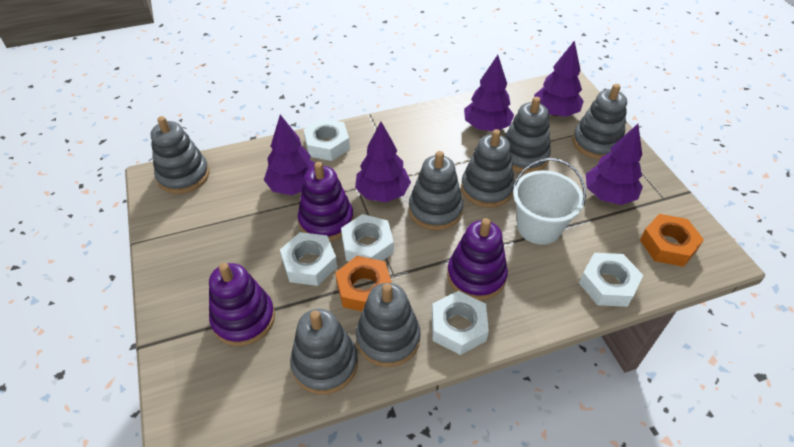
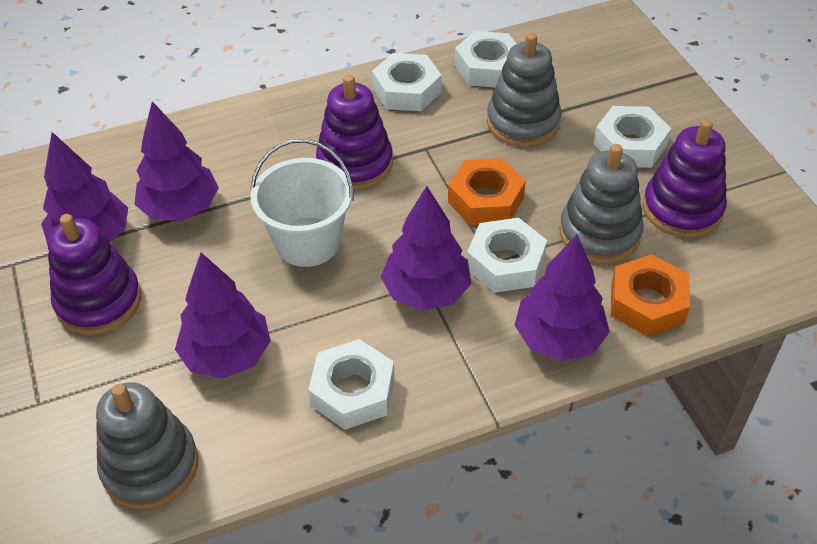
grey stacking toy: 7 -> 3

